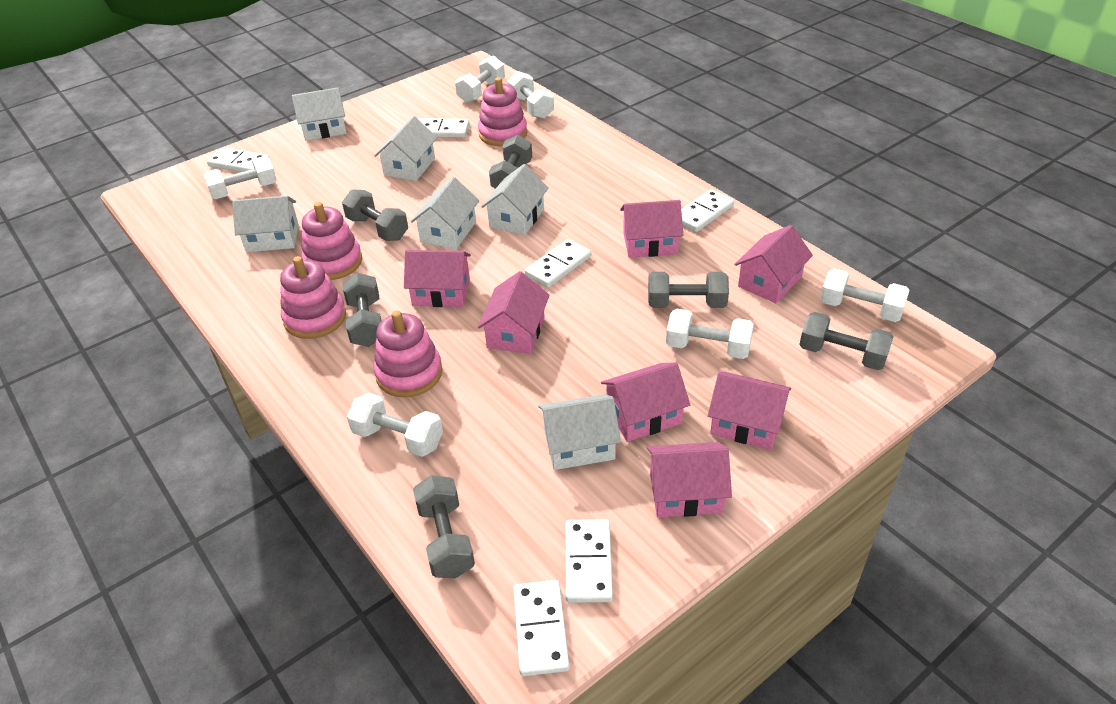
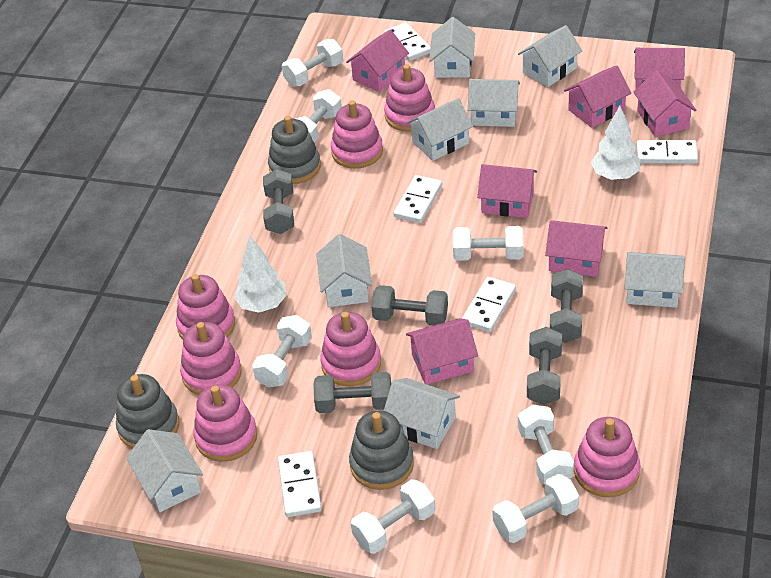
grey dumbbell: 6 -> 5
grey stacking toy: 0 -> 3
pink stacking toy: 4 -> 7
white domino: 6 -> 5
white dumbbell: 6 -> 7
white house: 6 -> 8
white tree: 0 -> 2

